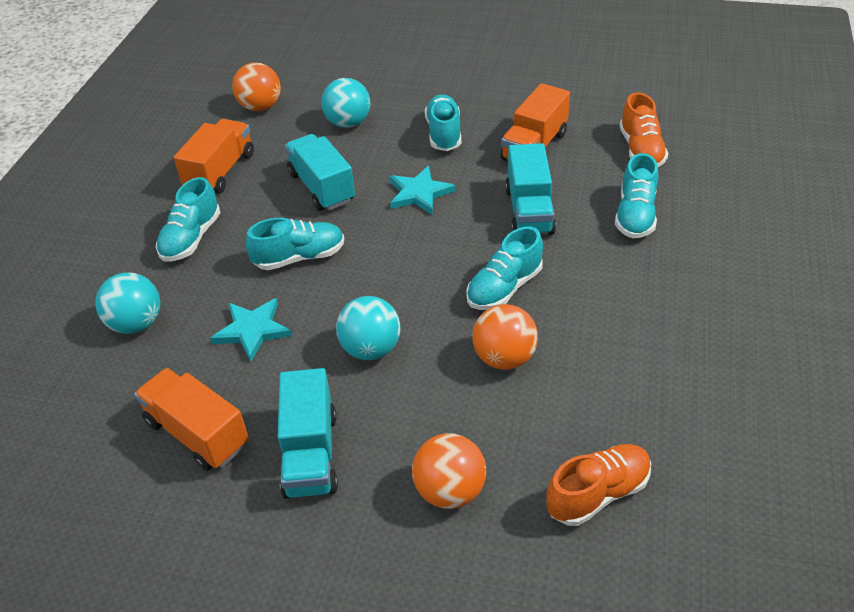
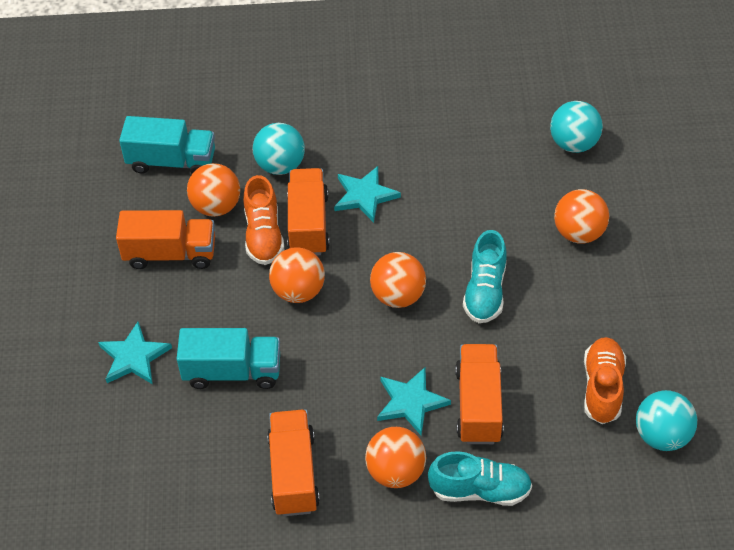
orange ball: 3 -> 5
orange truck: 3 -> 4
turquoise shoe: 5 -> 2
turquoise star: 2 -> 3
turquoise truck: 3 -> 2

